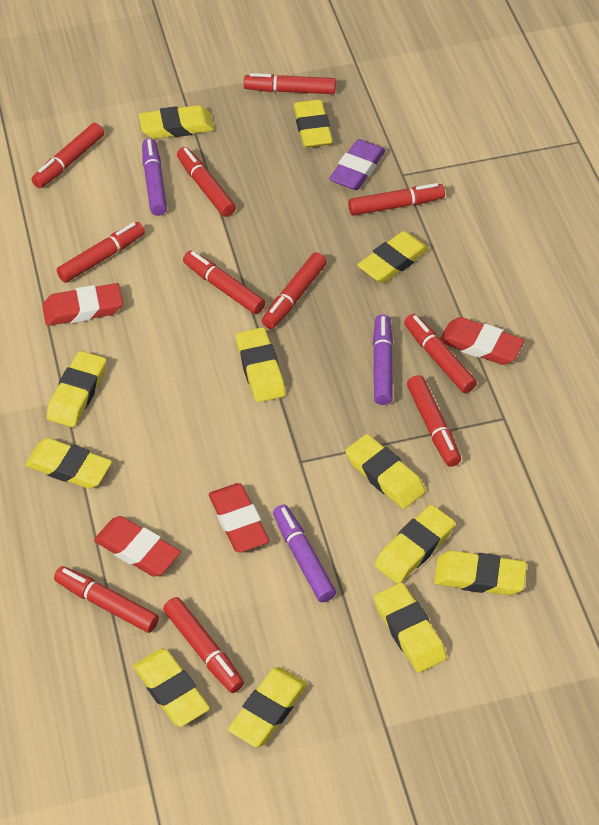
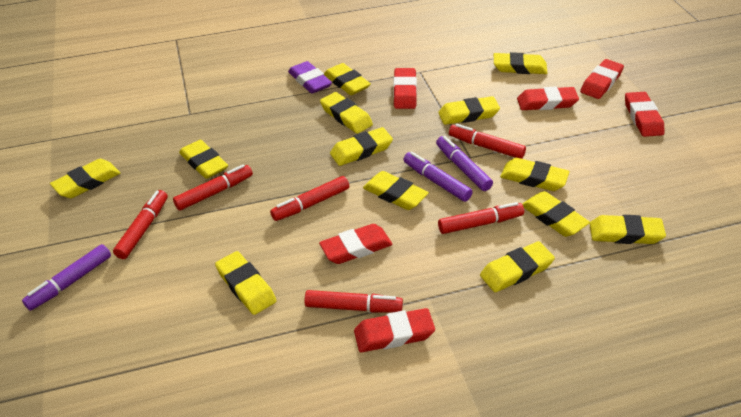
red eraser: 4 -> 6
red marker: 11 -> 6
yellow eraser: 12 -> 13

